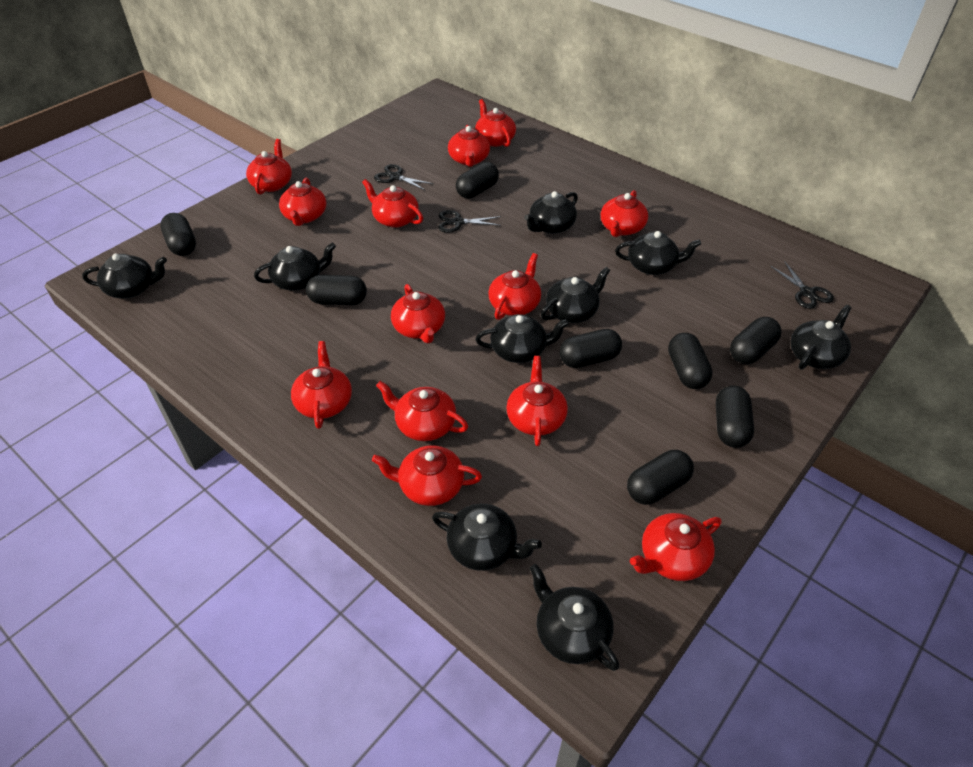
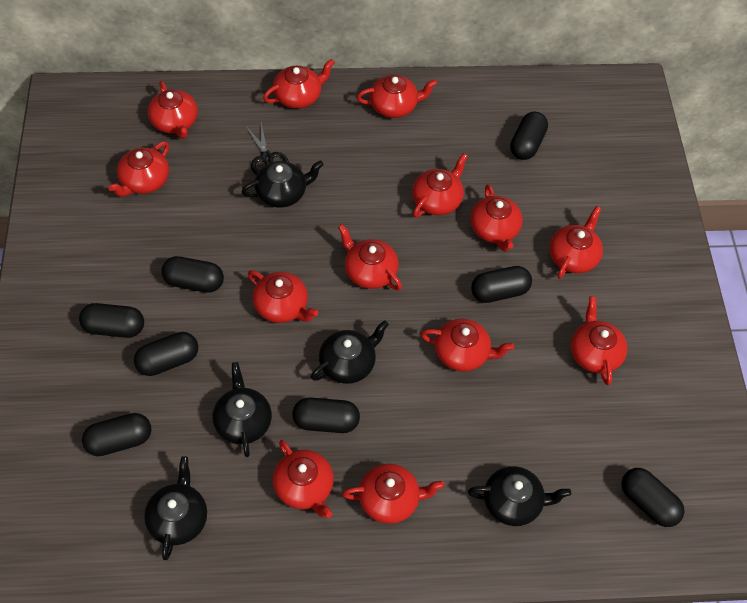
black scissors: 3 -> 1
black teapot: 9 -> 5

